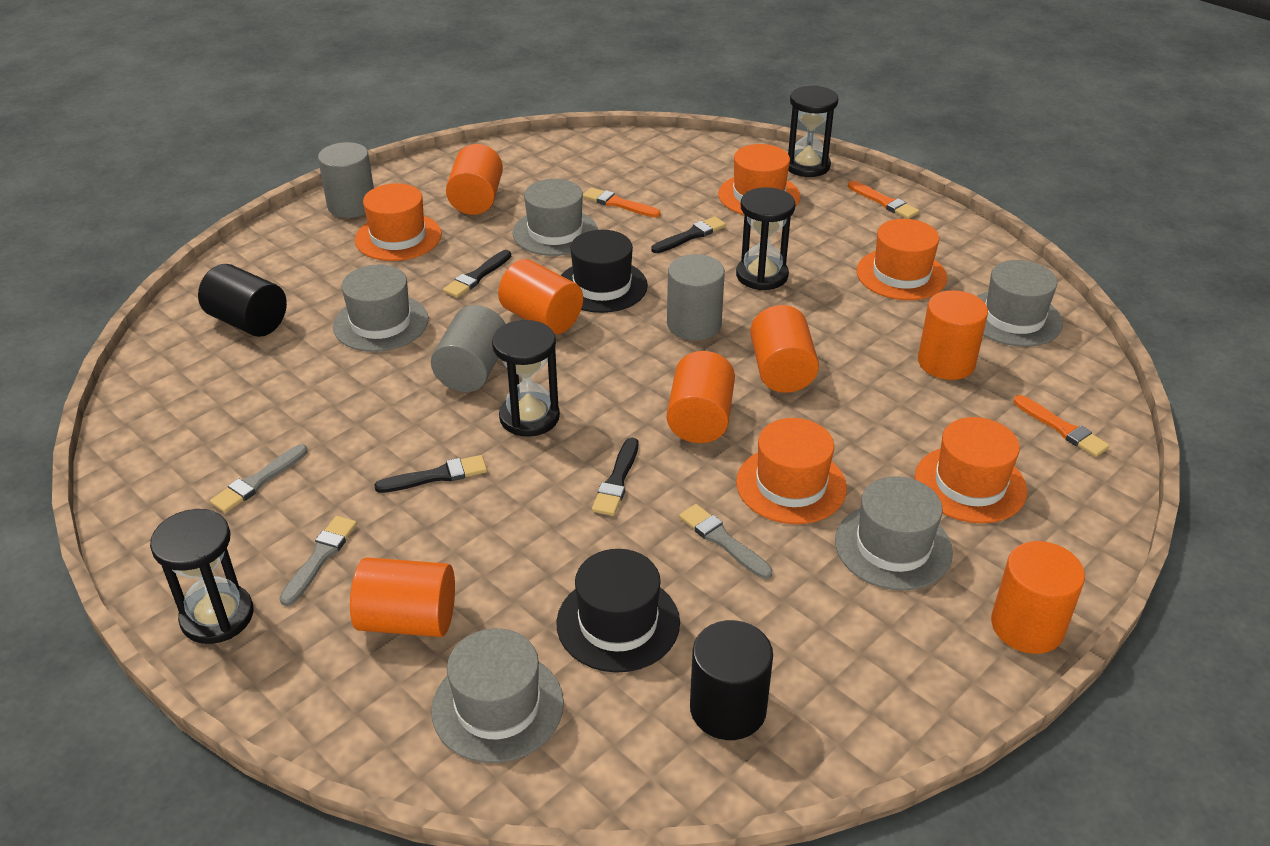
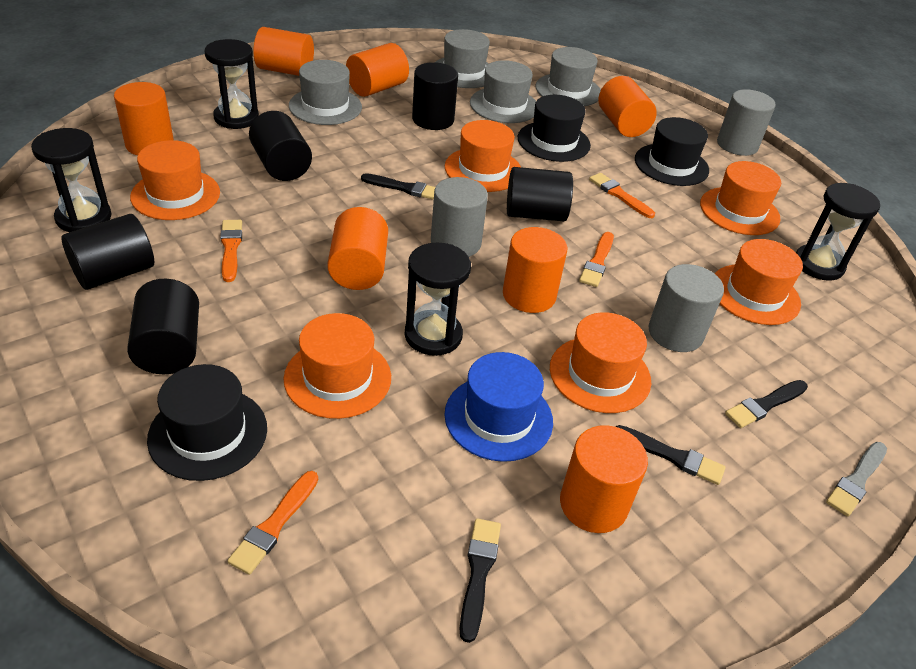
black cylinder: 2 -> 5
black hat: 2 -> 3
blue hat: 0 -> 1
grey brush: 3 -> 1
grey hat: 5 -> 4
orange brush: 3 -> 4
orange hat: 5 -> 6

